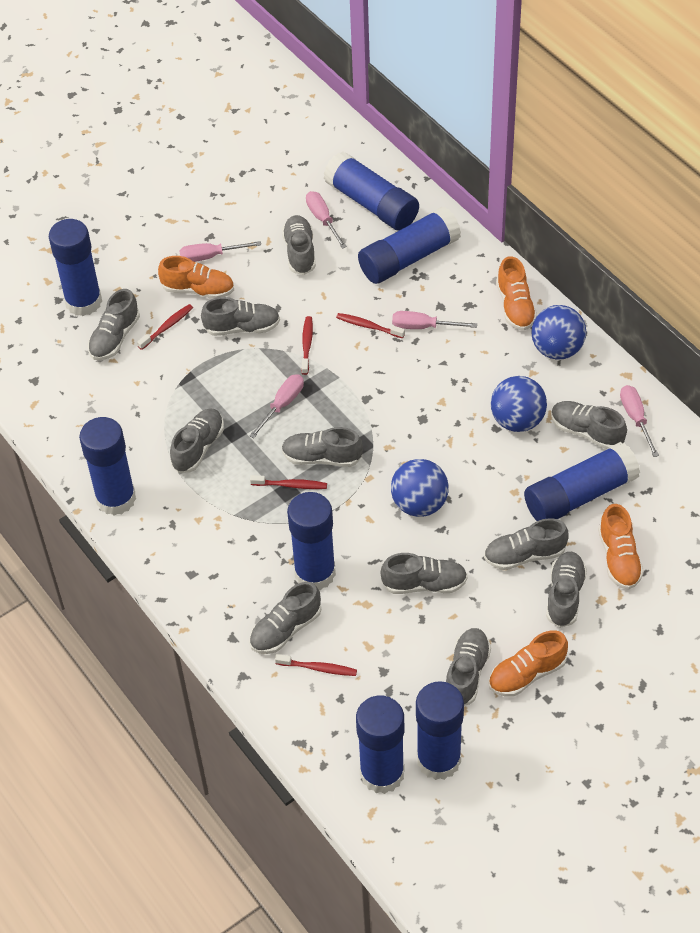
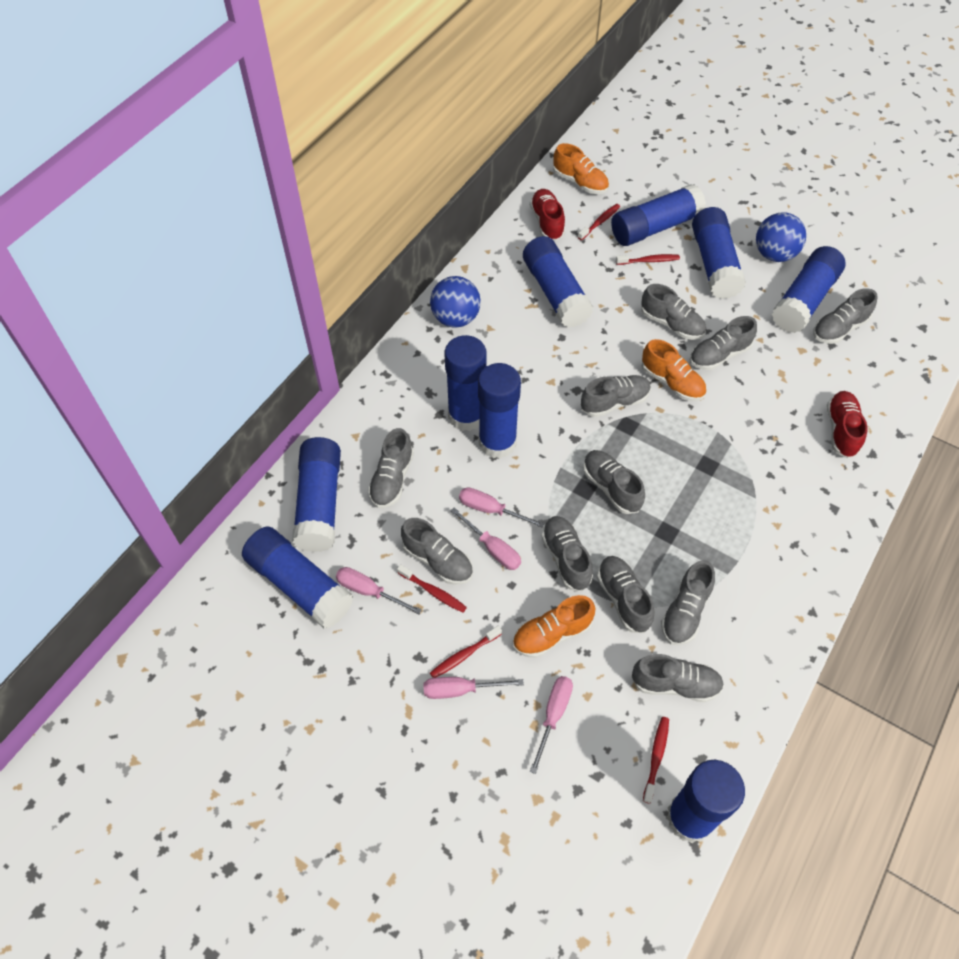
blue ball: 3 -> 2
blue glue stick: 8 -> 9
orange shoe: 4 -> 3
red shoe: 0 -> 2

